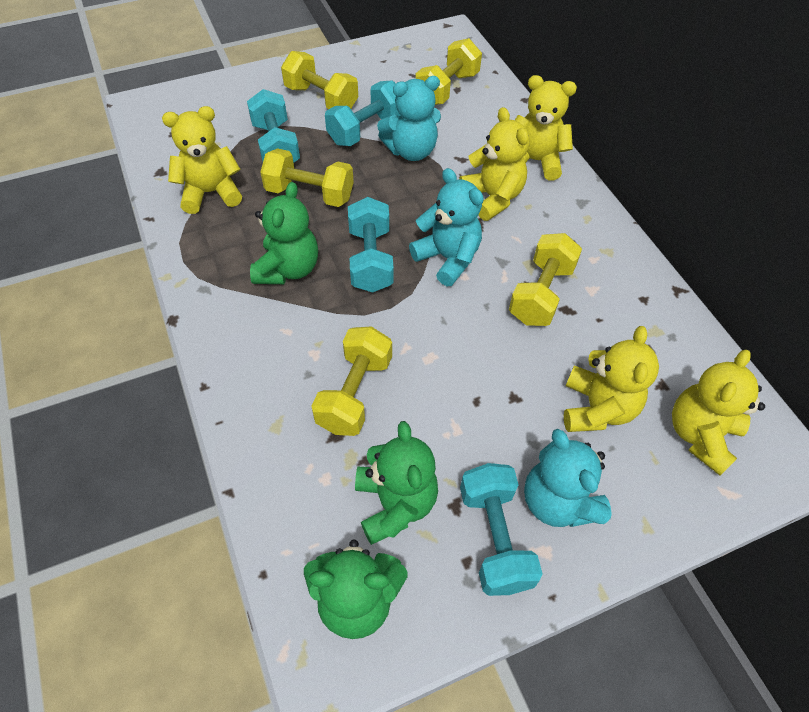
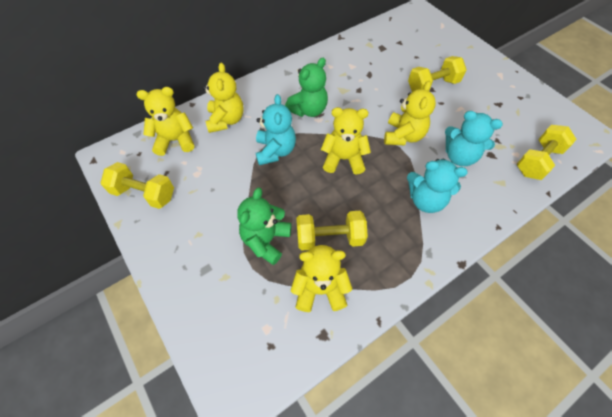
green teddy bear: 3 -> 2
turquoise dumbbell: 4 -> 0
yellow dumbbell: 5 -> 4

